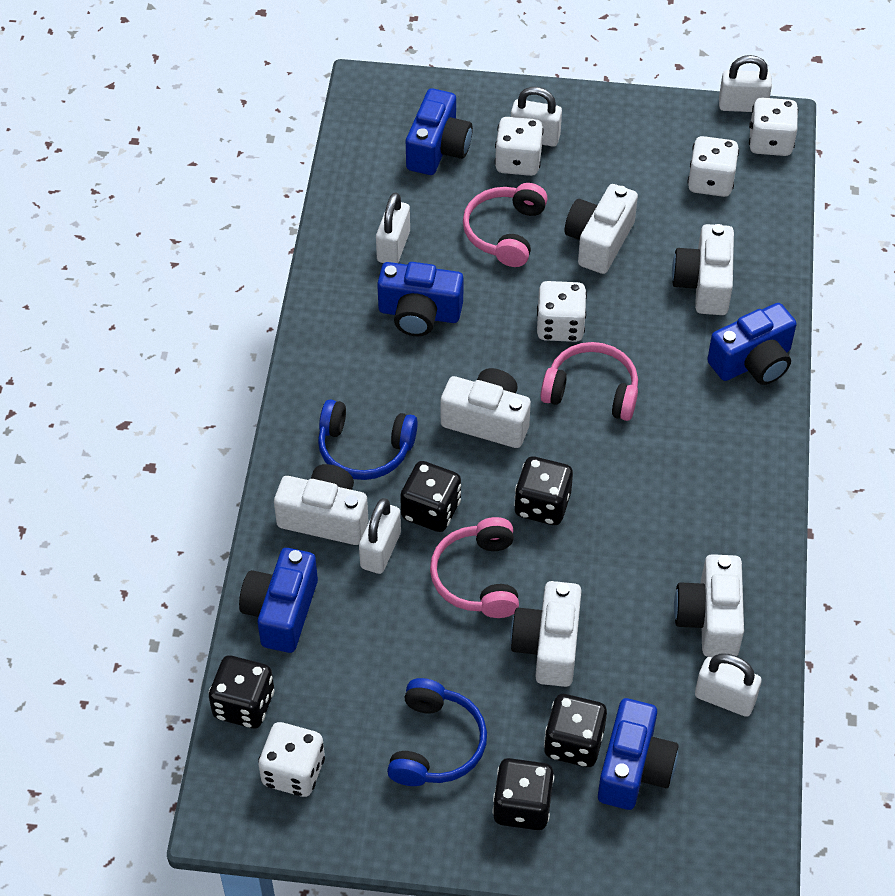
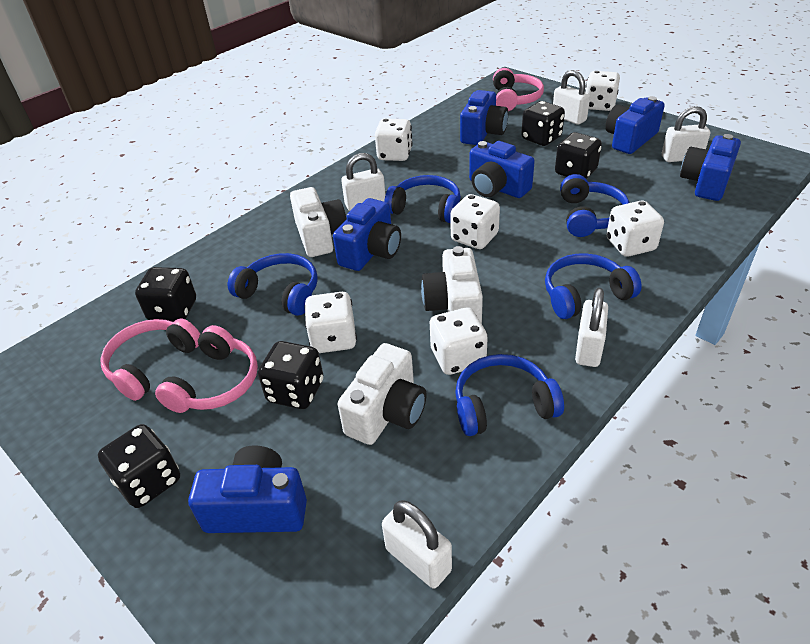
blue camera: 5 -> 6
blue headphones: 2 -> 5
white camera: 6 -> 3
white dice: 5 -> 6

